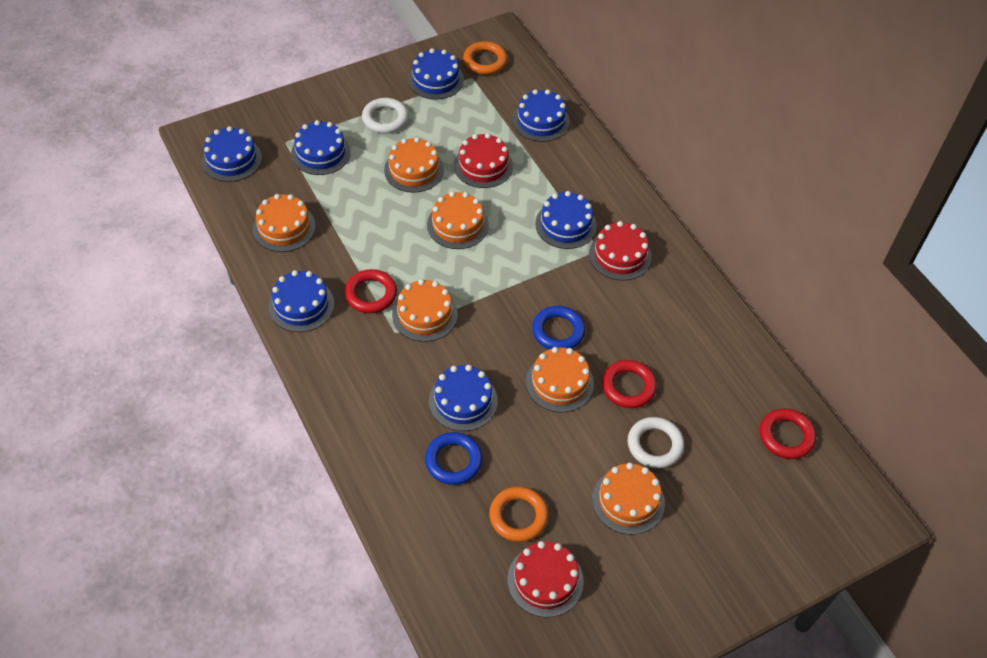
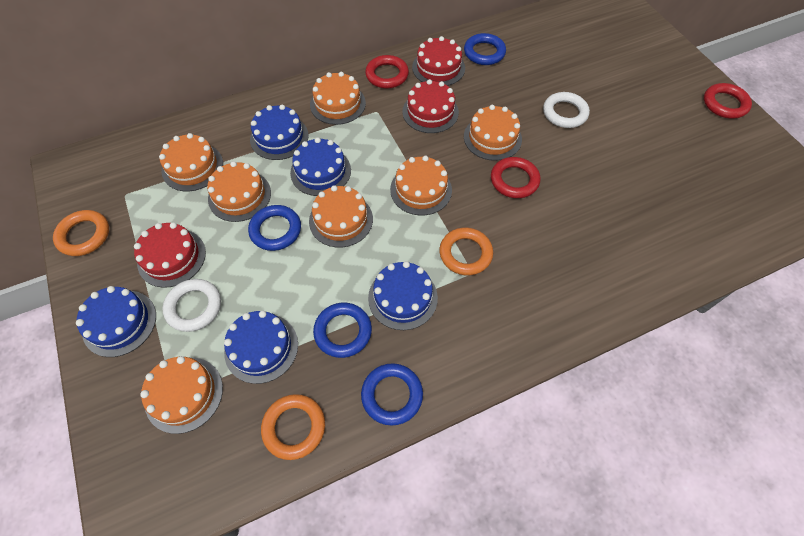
blue cake: 7 -> 5
blue ring: 2 -> 4
orange cake: 6 -> 7
orange ring: 2 -> 3

